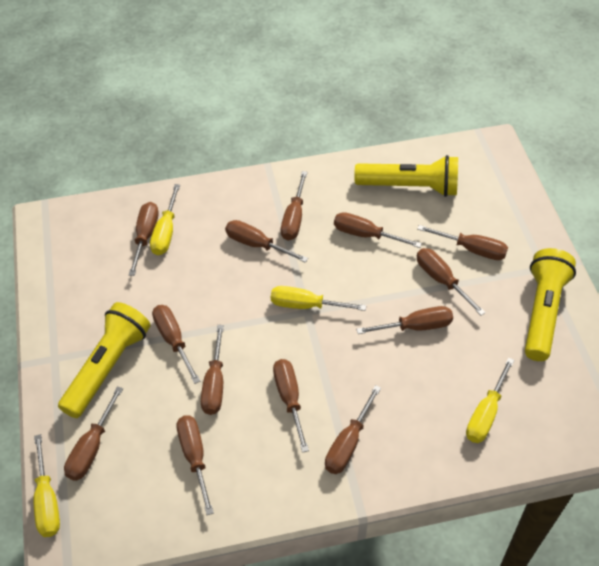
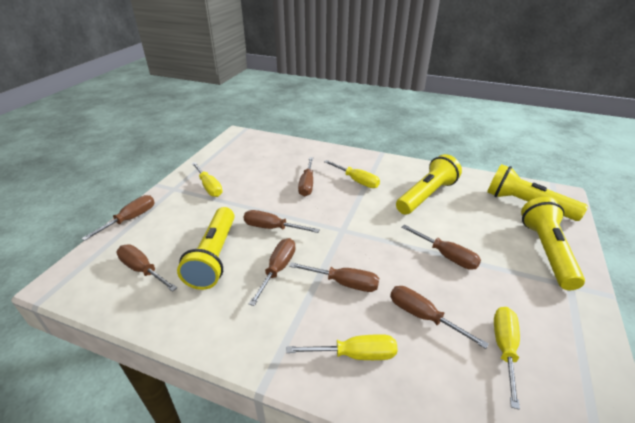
brown screwdriver: 13 -> 8
yellow flashlight: 3 -> 4

